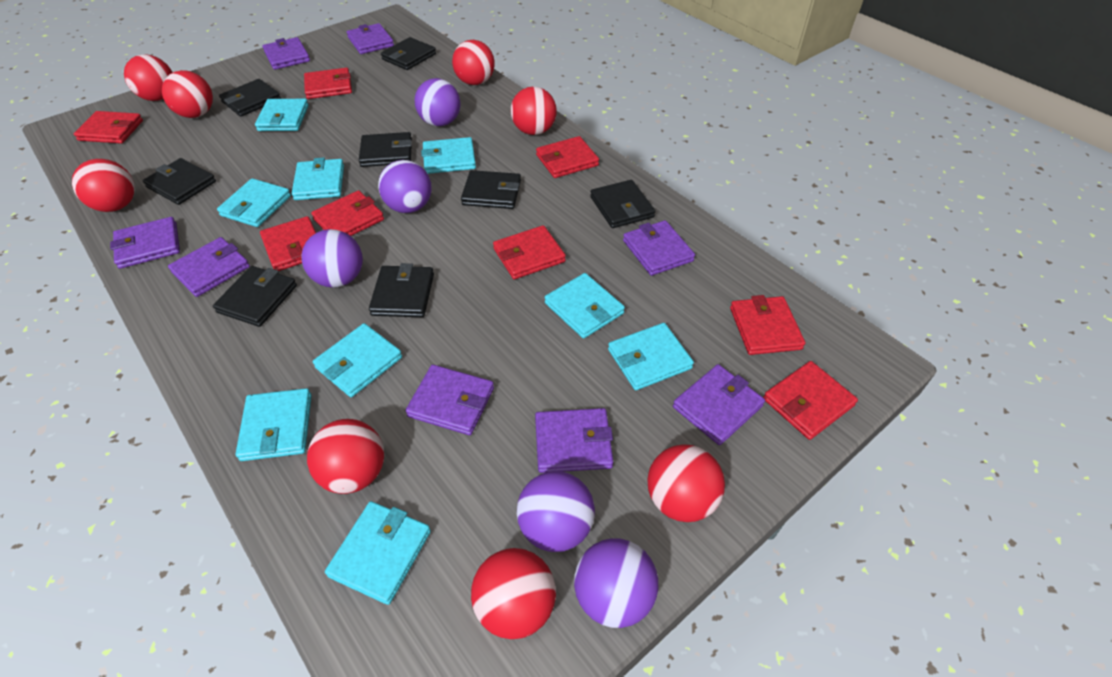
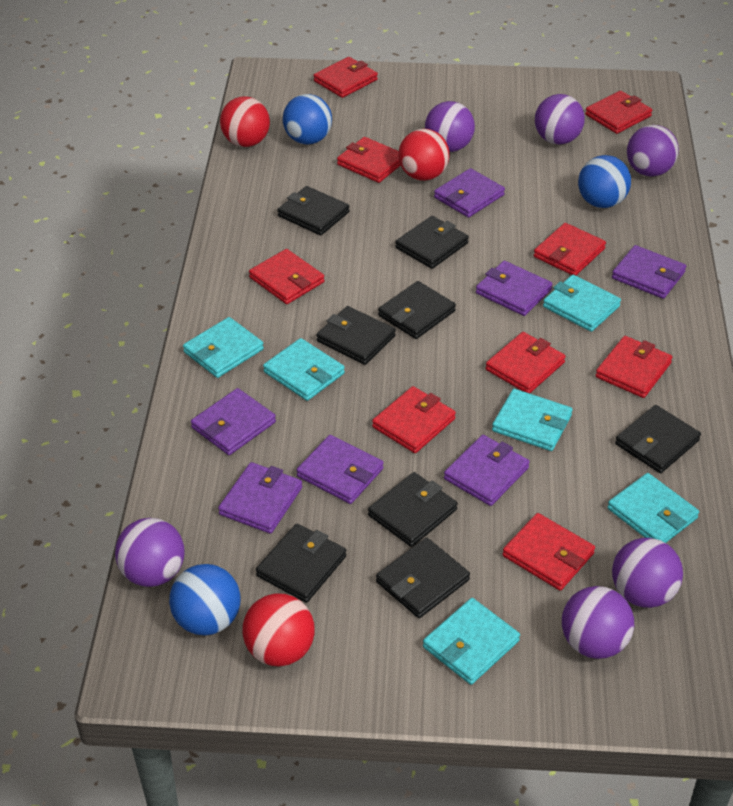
blue ball: 0 -> 3
purple ball: 5 -> 6
purple wallet: 8 -> 7
red ball: 8 -> 3
red wallet: 8 -> 9
turquoise wallet: 9 -> 6

